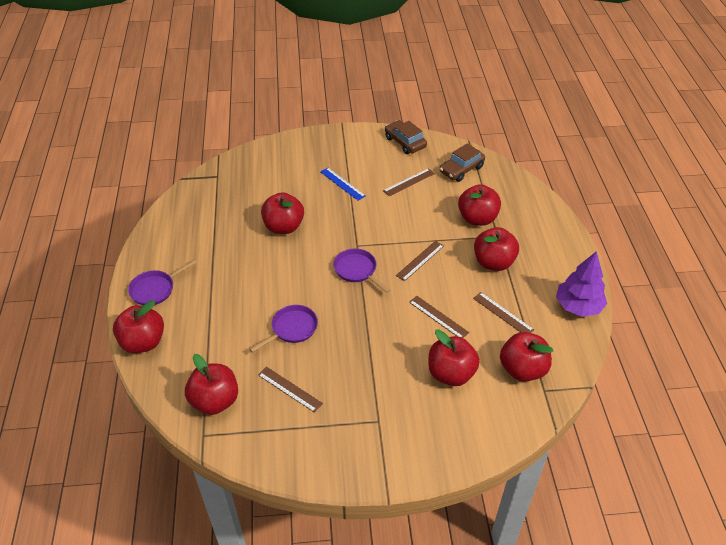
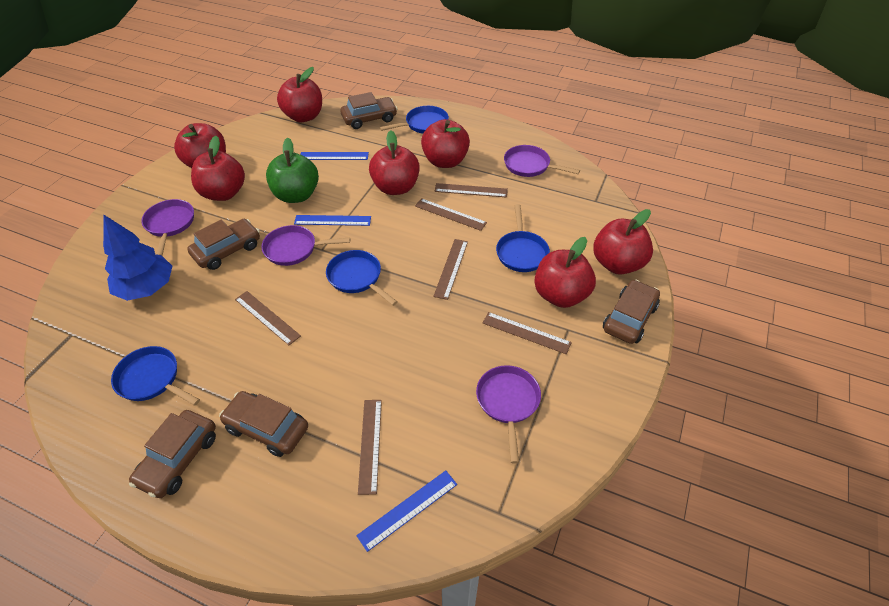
blue pan: 0 -> 4
blue ruler: 1 -> 3
blue tree: 0 -> 1
brown car: 2 -> 5
brown ruler: 5 -> 6
green apple: 0 -> 1
purple pan: 3 -> 4
purple tree: 1 -> 0

